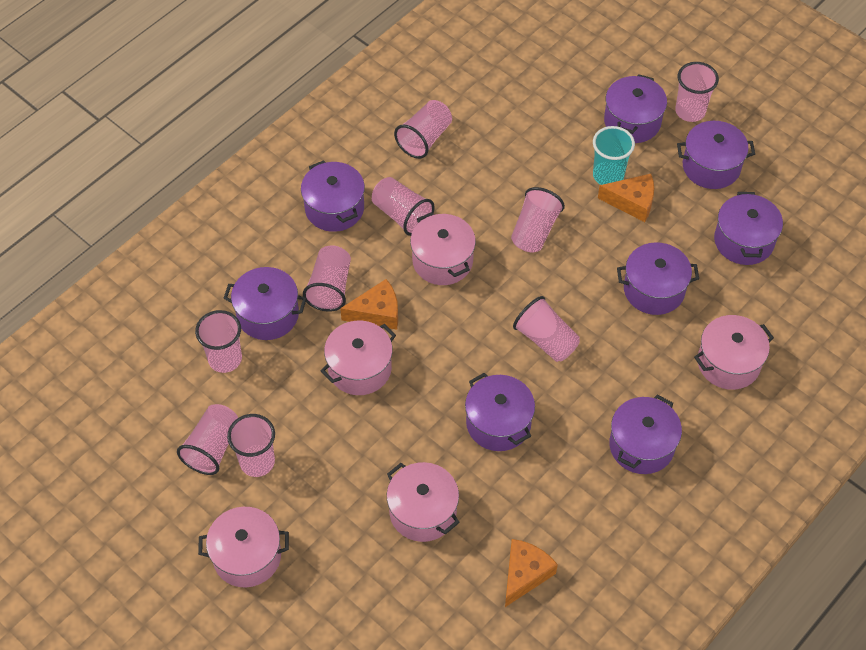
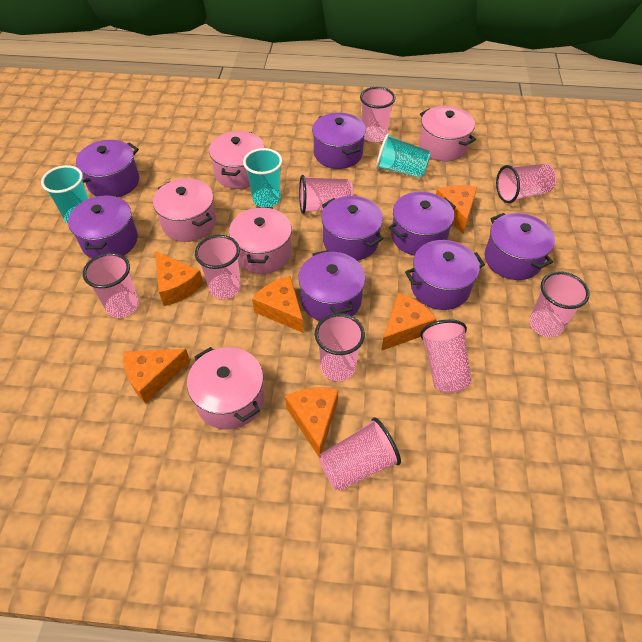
orange cheese: 3 -> 6
turquoise cup: 1 -> 3

